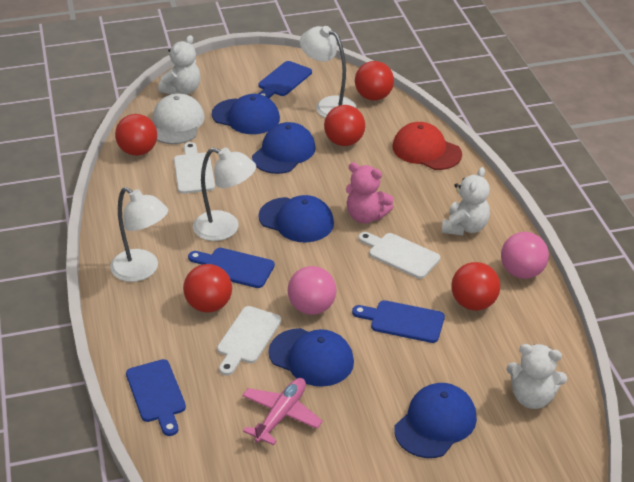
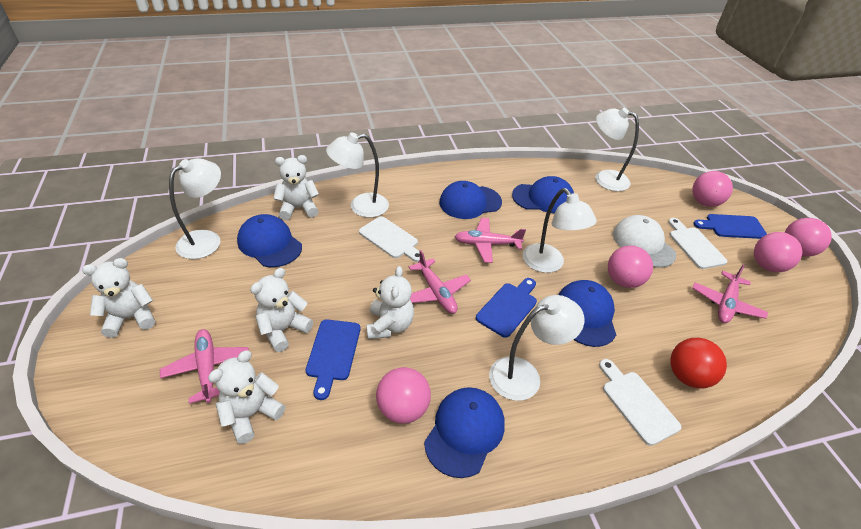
blue cutting board: 4 -> 3
pink ball: 2 -> 5
pink plane: 1 -> 4
pink teddy bear: 1 -> 0
red ball: 5 -> 1
red cap: 1 -> 0
white lamp: 3 -> 5
white teddy bear: 3 -> 5

